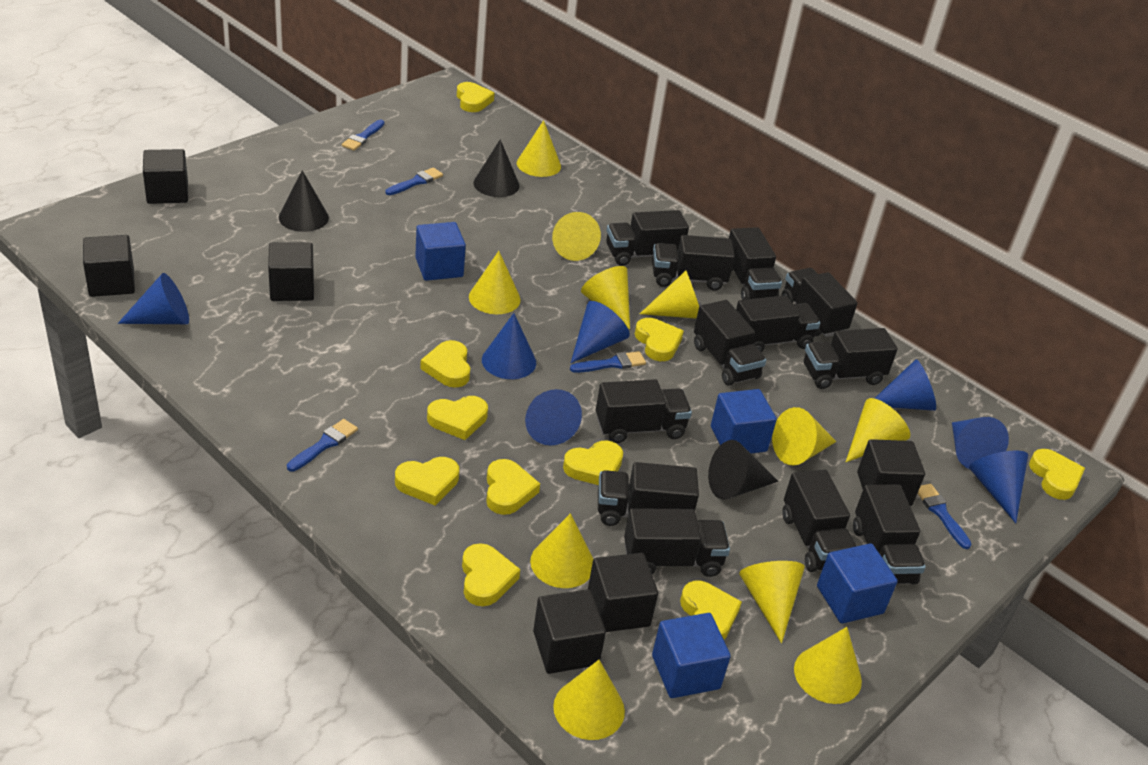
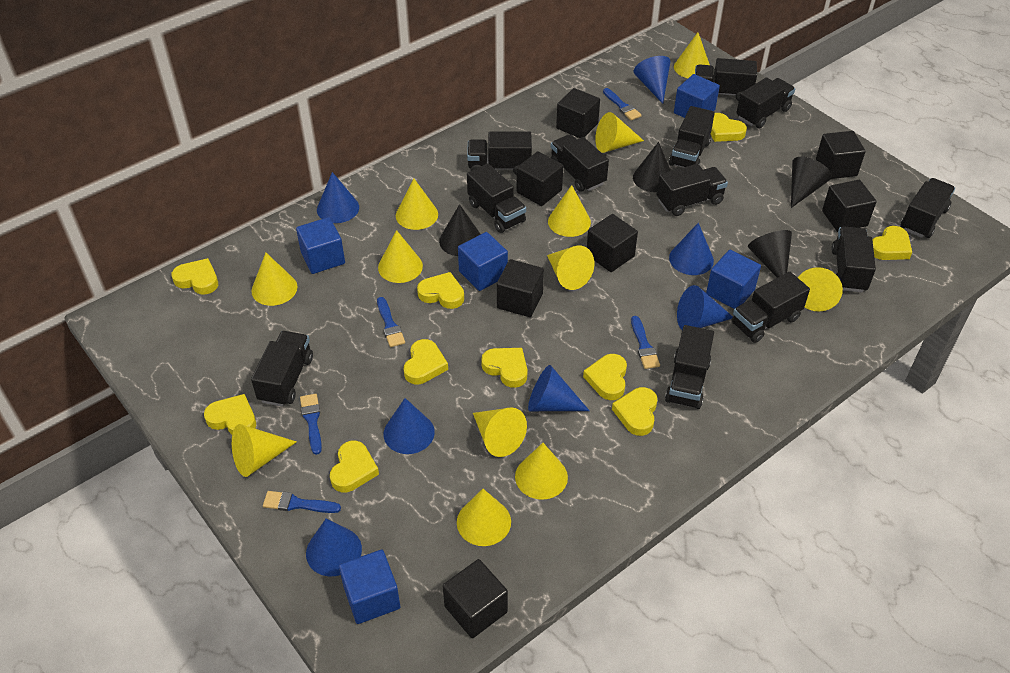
black cone: 3 -> 4
black cube: 6 -> 7
blue cube: 4 -> 5
yellow cone: 11 -> 12

